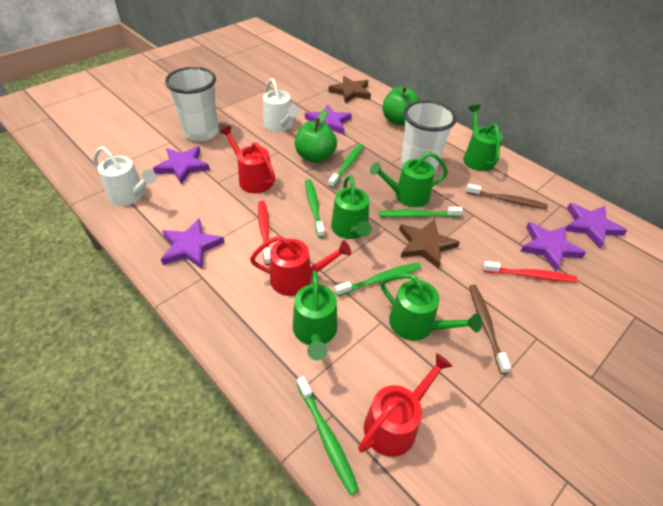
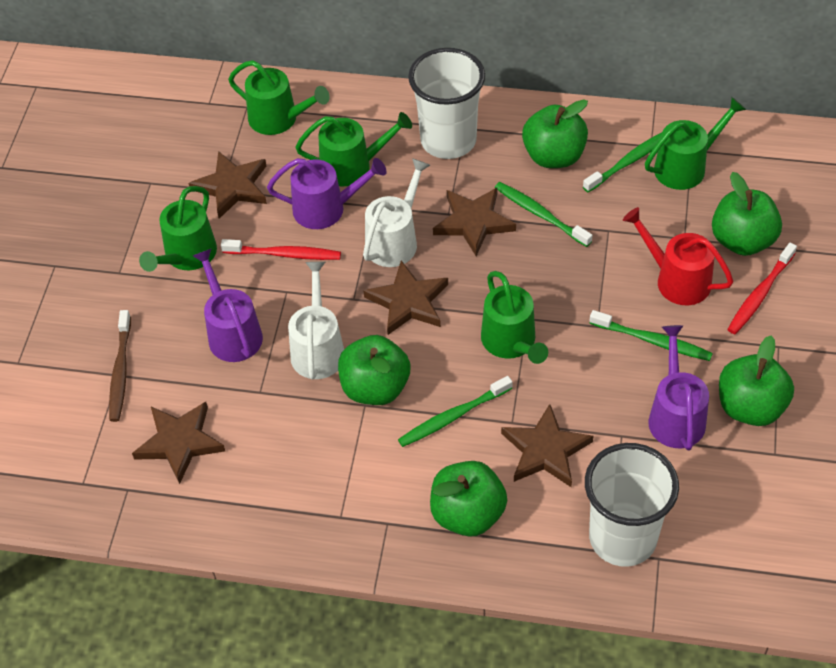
brown star: 2 -> 5
brown toothbrush: 2 -> 1
green apple: 2 -> 5
green toothbrush: 5 -> 4
purple star: 5 -> 0
purple watering can: 0 -> 3
red watering can: 3 -> 1

